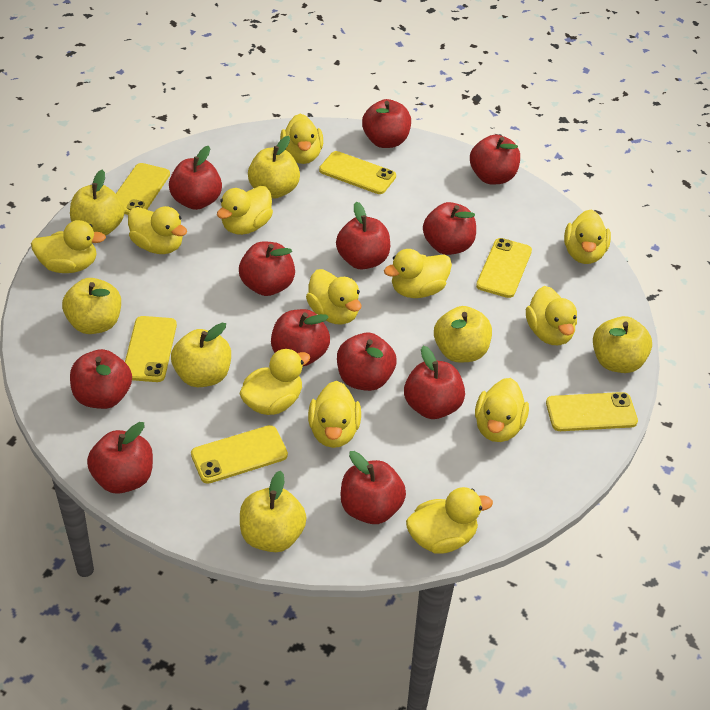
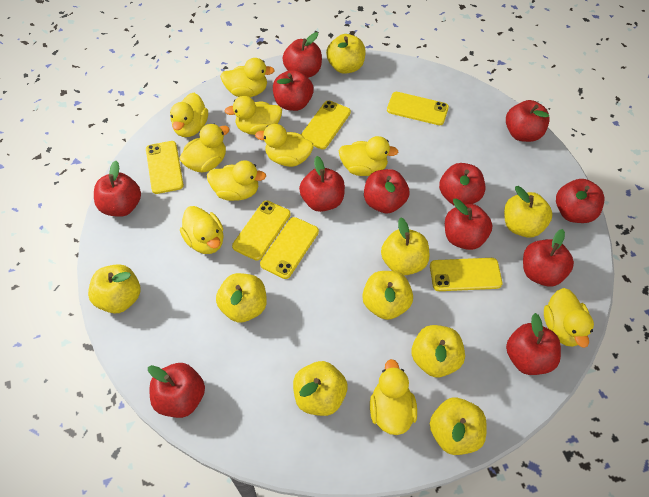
yellow apple: 7 -> 9
yellow duck: 12 -> 10

